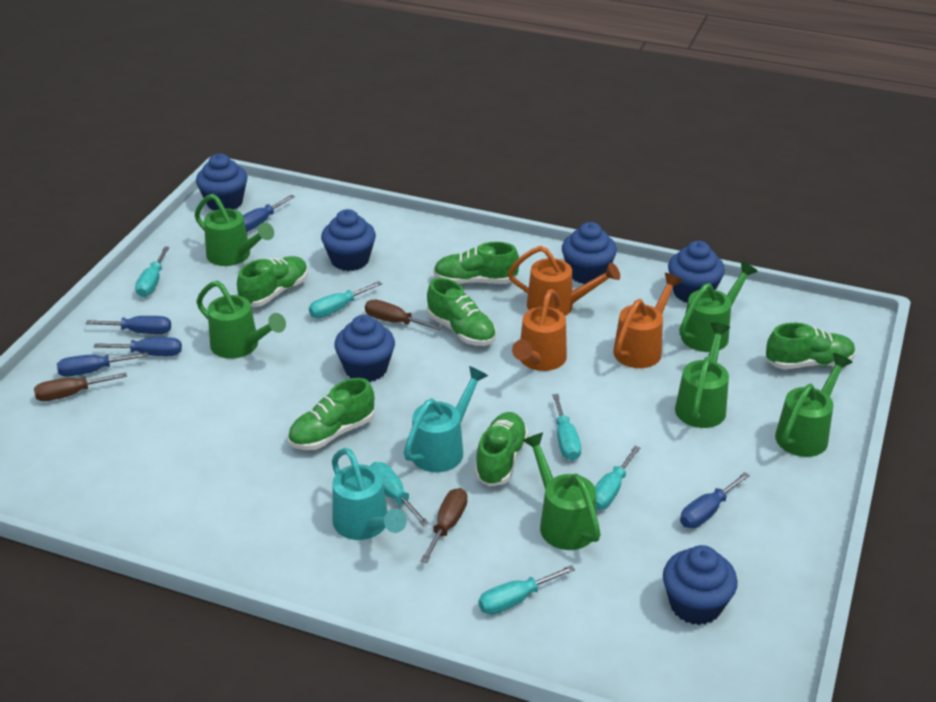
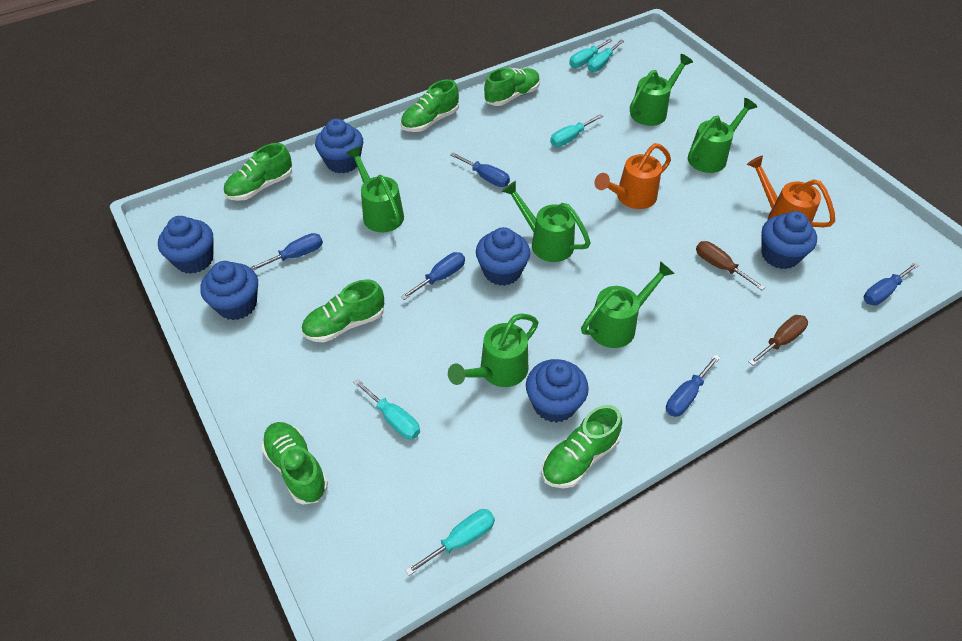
brown screwdriver: 3 -> 2
orange watering can: 3 -> 2
turquoise screwdriver: 6 -> 5
turquoise watering can: 2 -> 0

